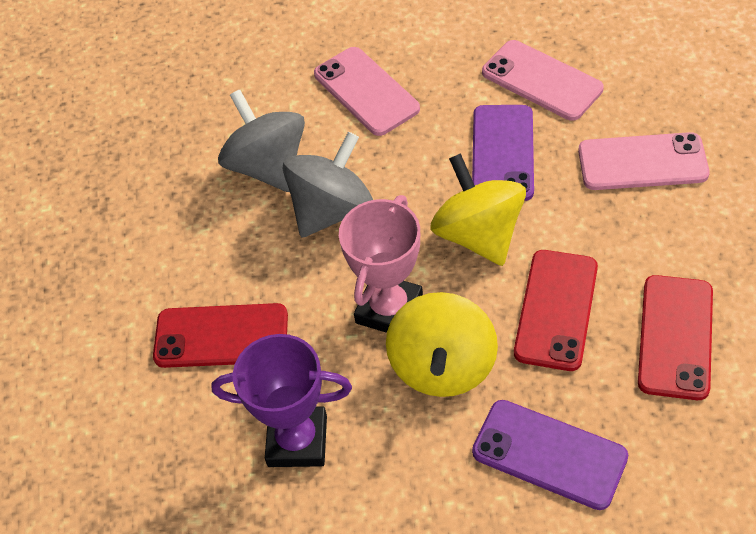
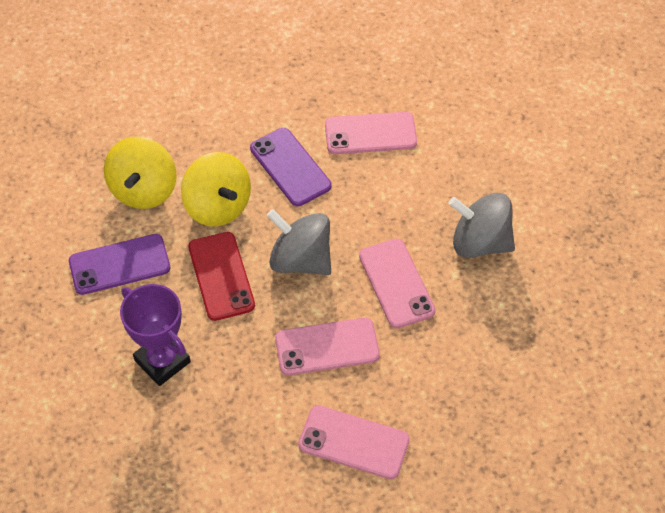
pink phone: 3 -> 4
pink trophy: 1 -> 0
red phone: 3 -> 1

